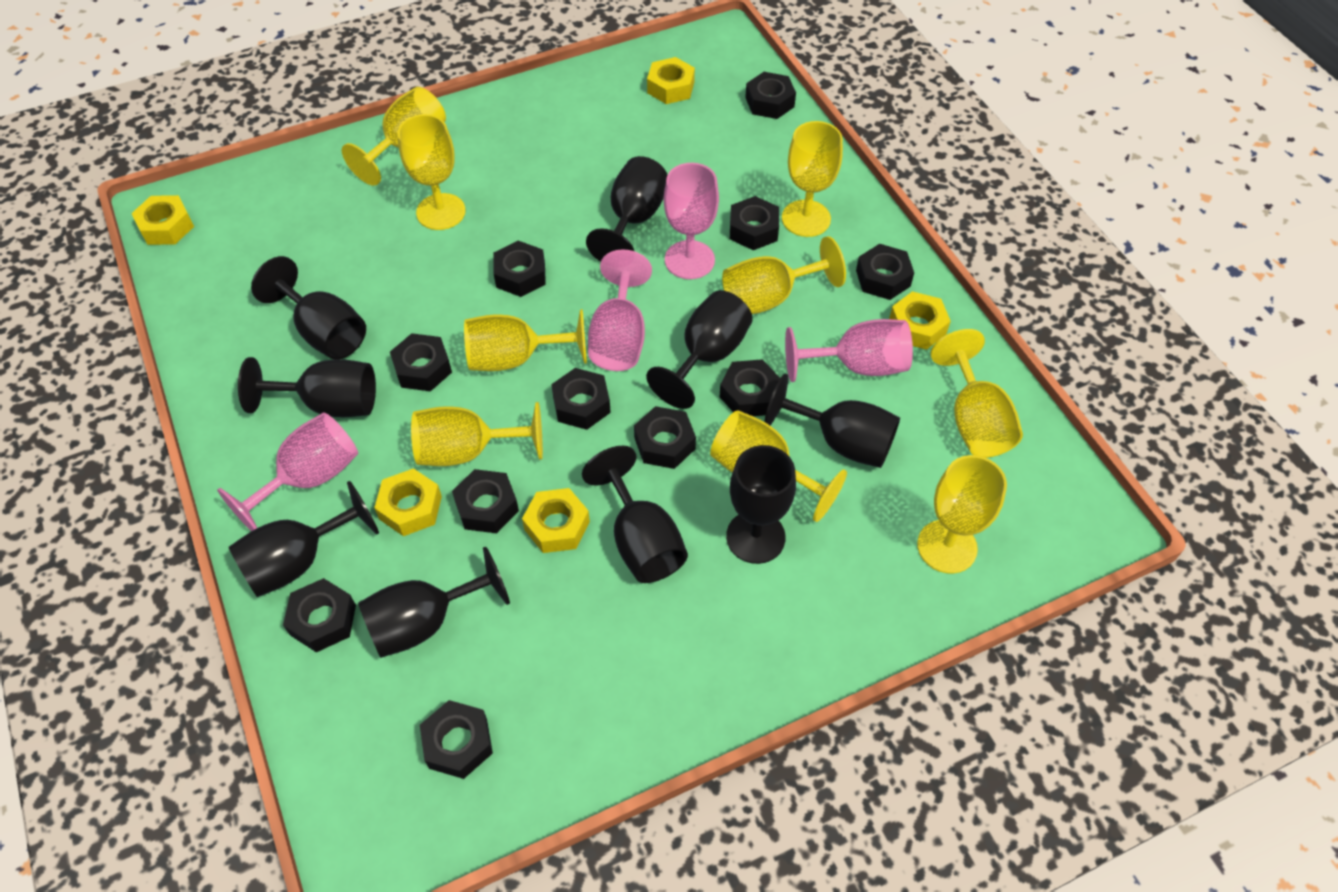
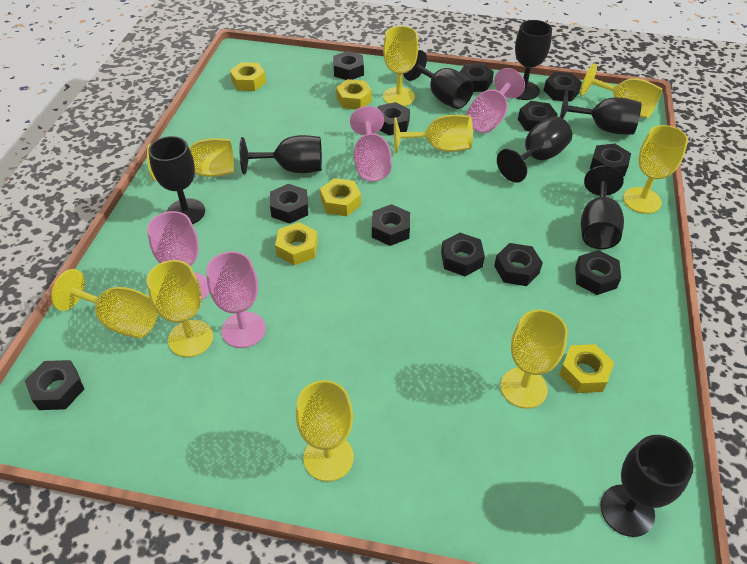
black goblet: 9 -> 8
black nut: 11 -> 12

